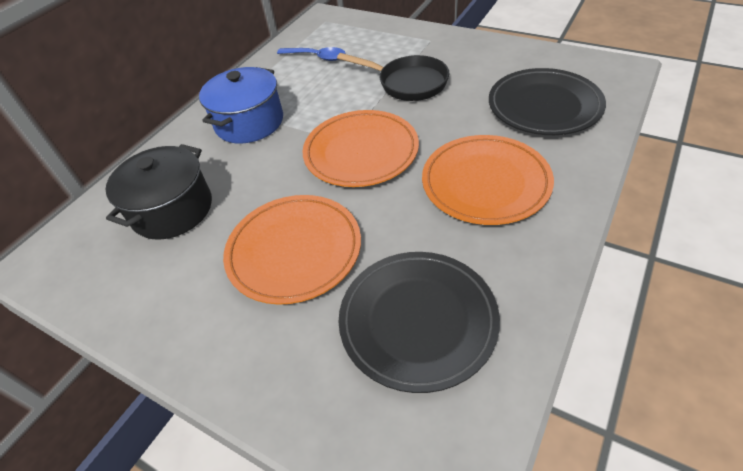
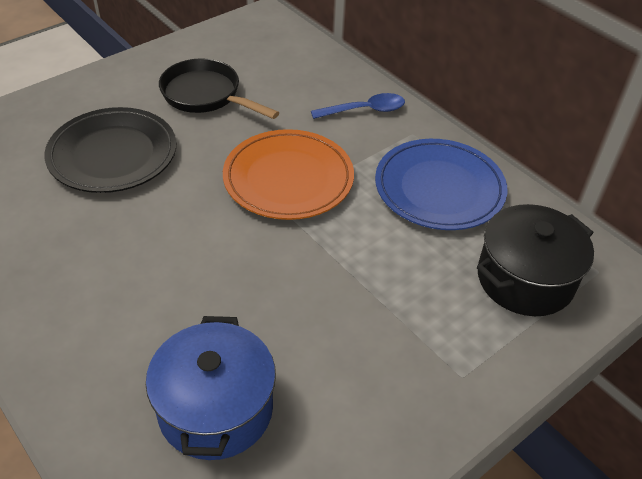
black plate: 2 -> 1
blue plate: 0 -> 1
orange plate: 3 -> 1

